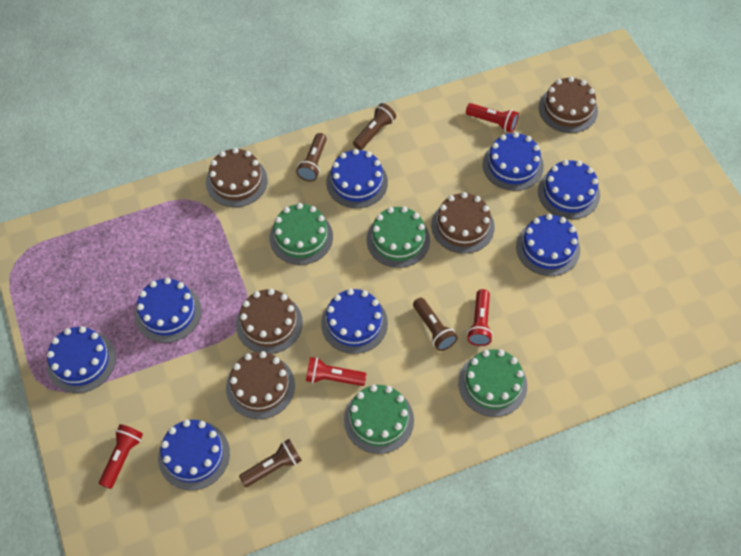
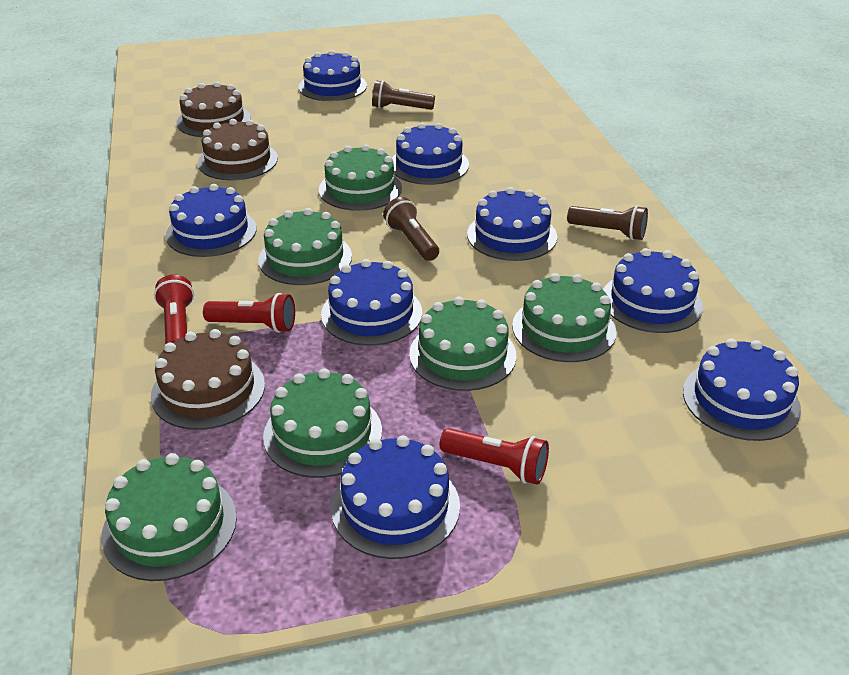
brown cake: 5 -> 3
brown flashlight: 4 -> 3
green cake: 4 -> 6
red flashlight: 4 -> 3

